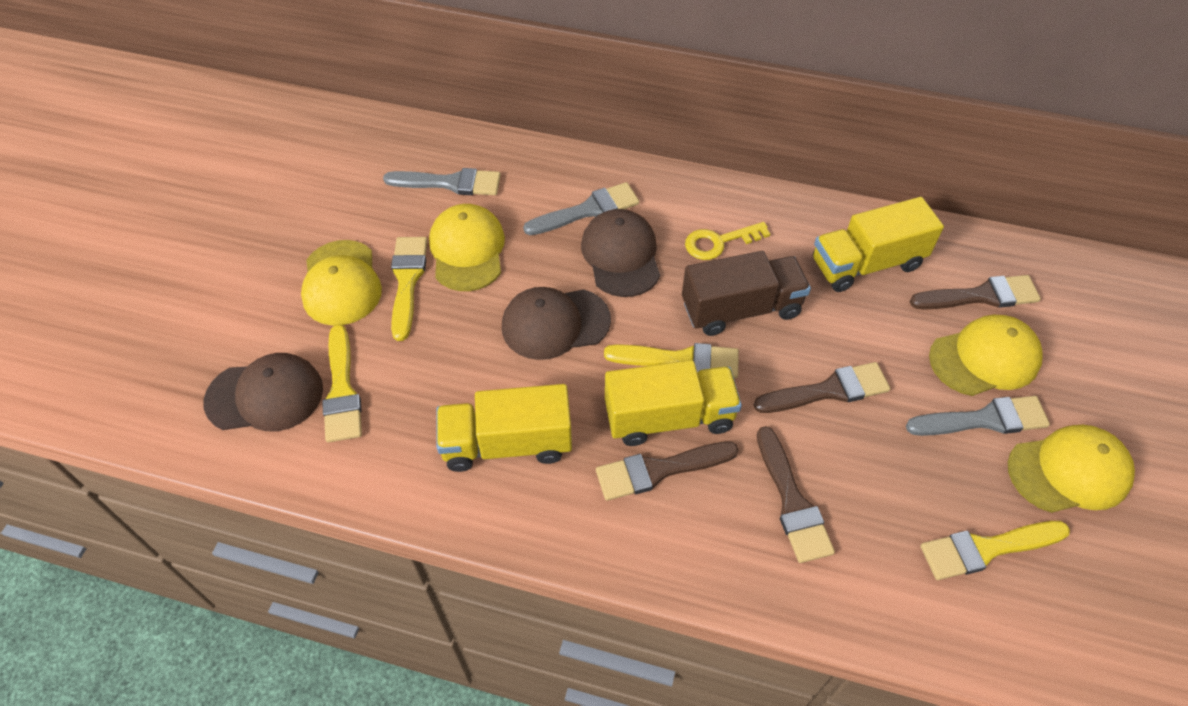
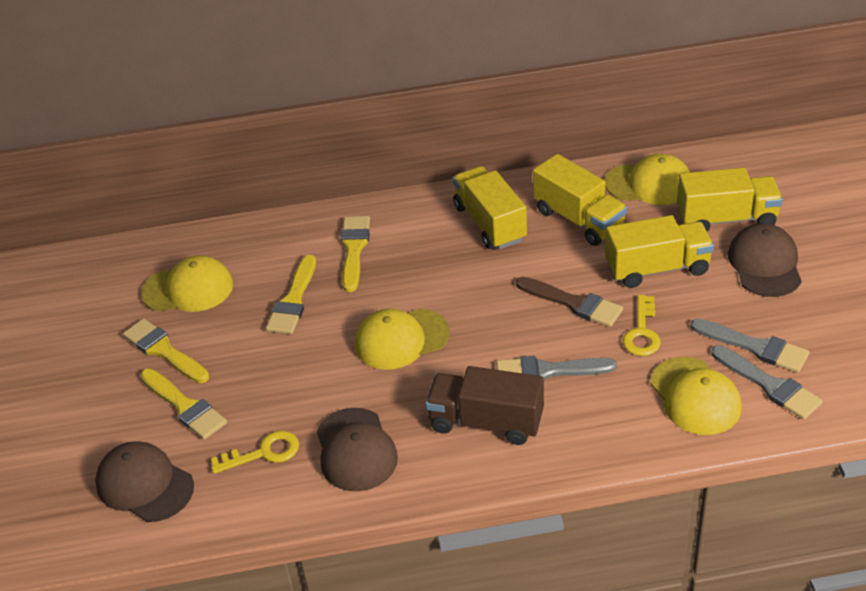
brown brush: 4 -> 1
yellow key: 1 -> 2
yellow truck: 3 -> 4

